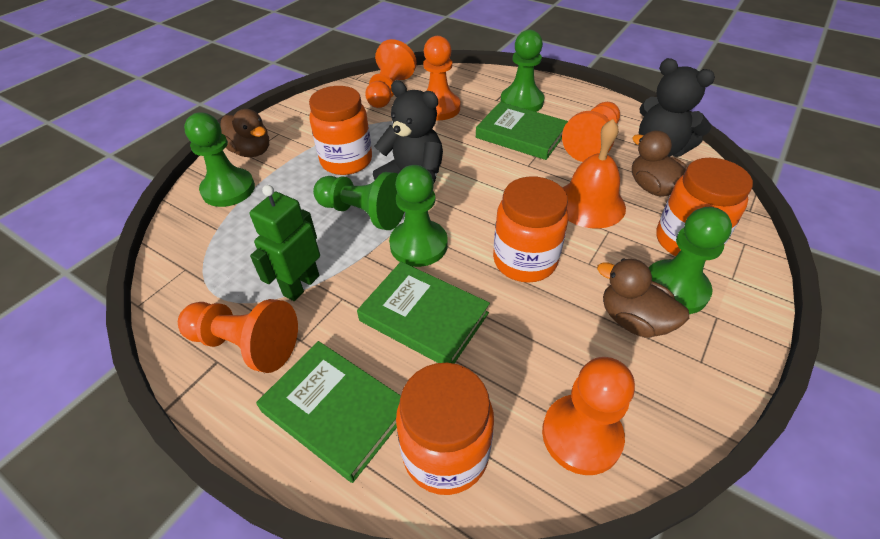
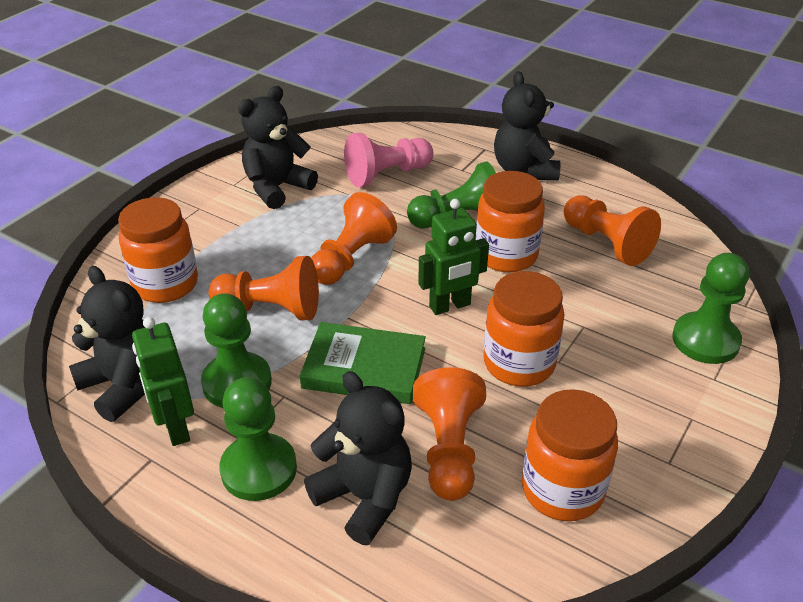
black teddy bear: 2 -> 4
brown duck: 3 -> 0
green book: 3 -> 1
green pawn: 5 -> 4
green robot: 1 -> 2
orange bell: 1 -> 0
orange pawn: 5 -> 4
pink pawn: 0 -> 1

